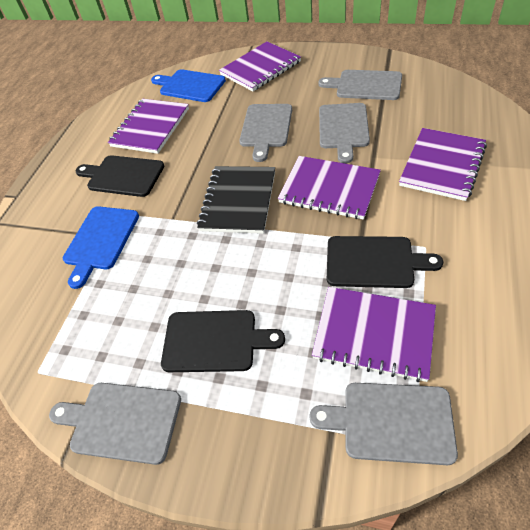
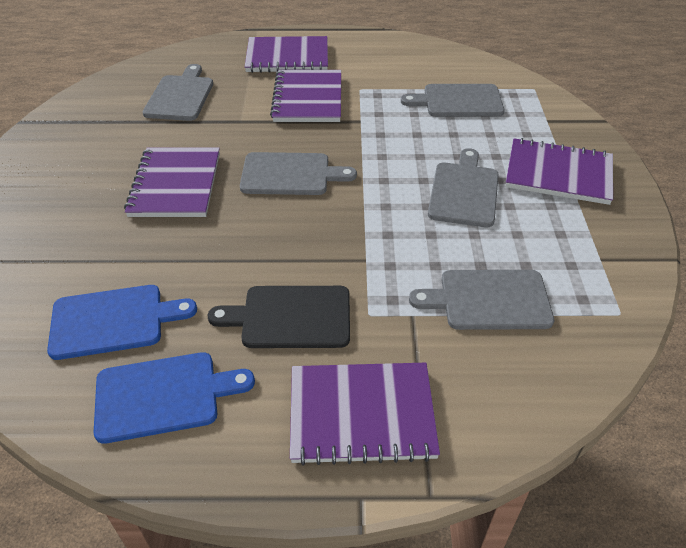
black cutting board: 3 -> 1
black notebook: 1 -> 0

